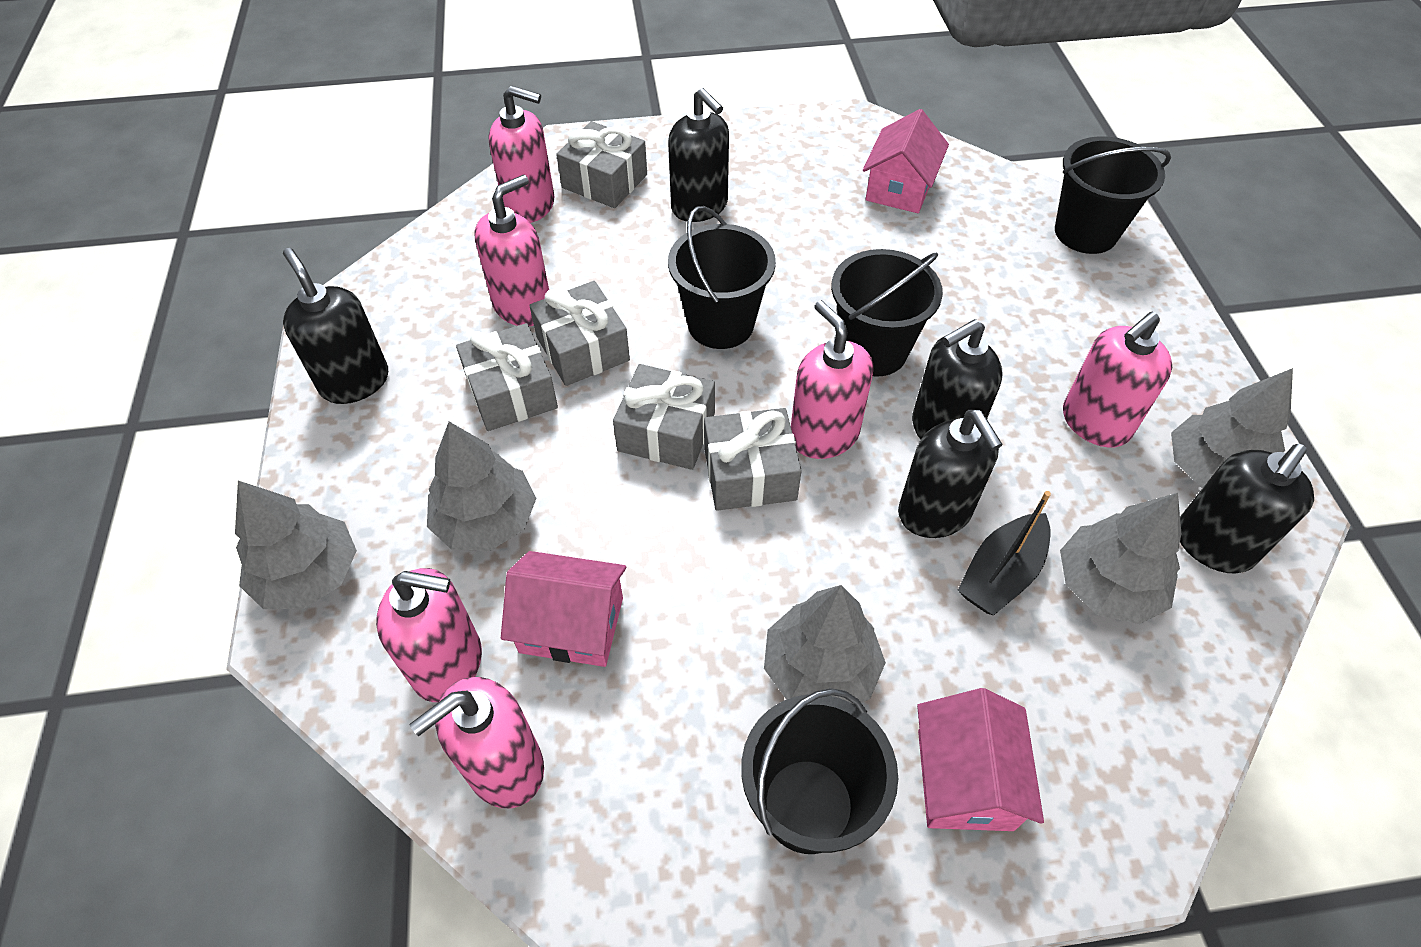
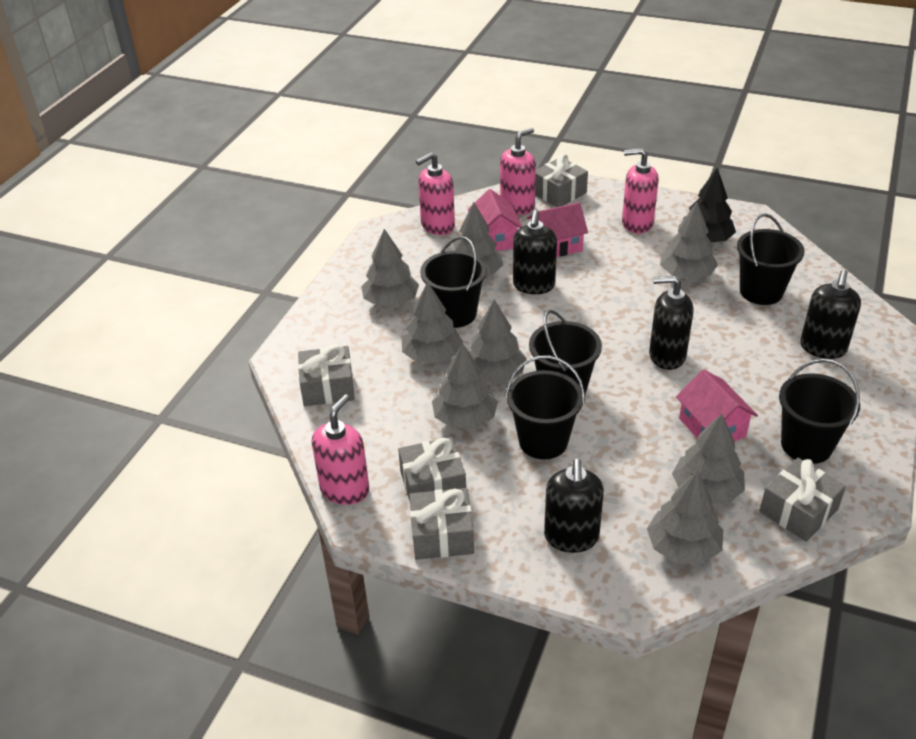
black boat: 1 -> 0
black bucket: 4 -> 5
black soap dispenser: 5 -> 4
black tree: 0 -> 1
grey tree: 5 -> 8
pink soap dispenser: 6 -> 4

